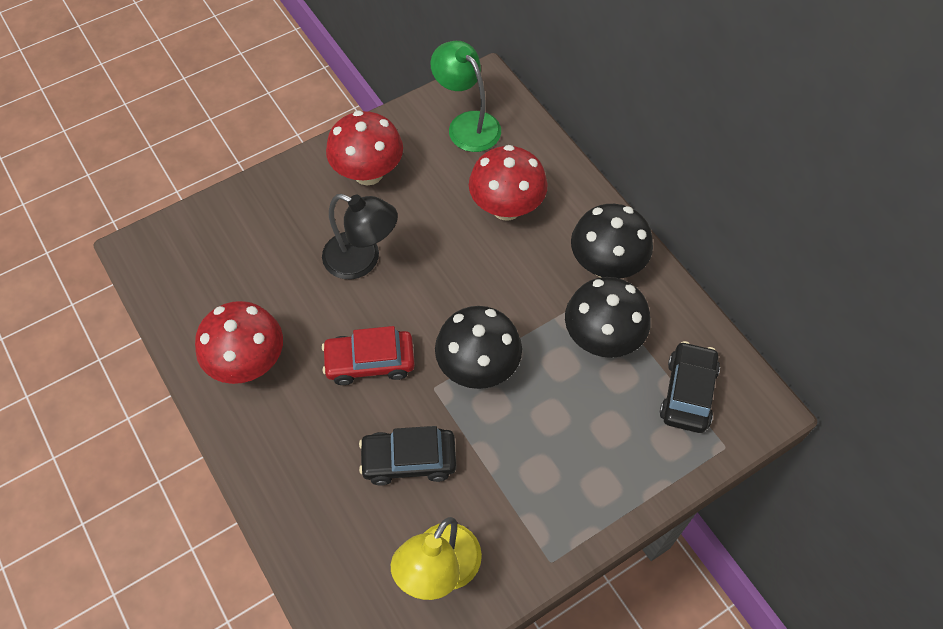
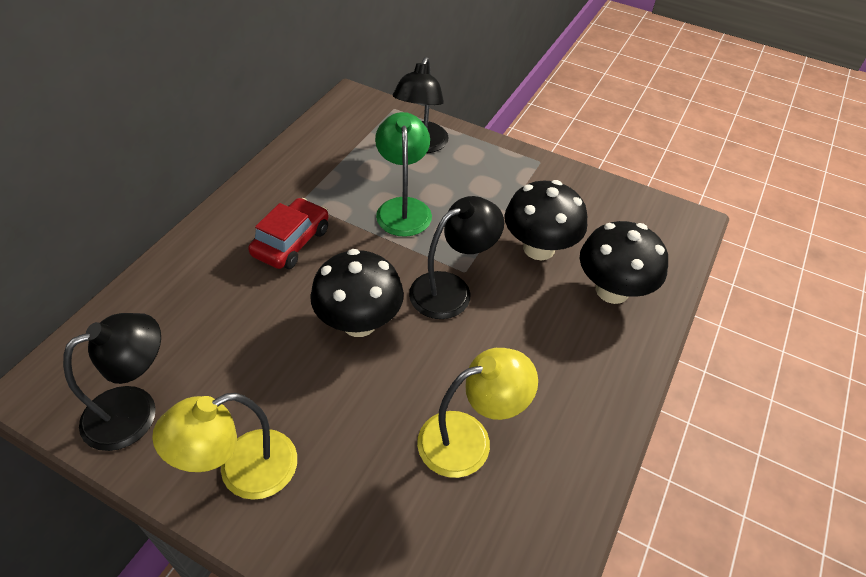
black car: 2 -> 0
black lamp: 1 -> 3
red mushroom: 3 -> 0
yellow lamp: 1 -> 2

